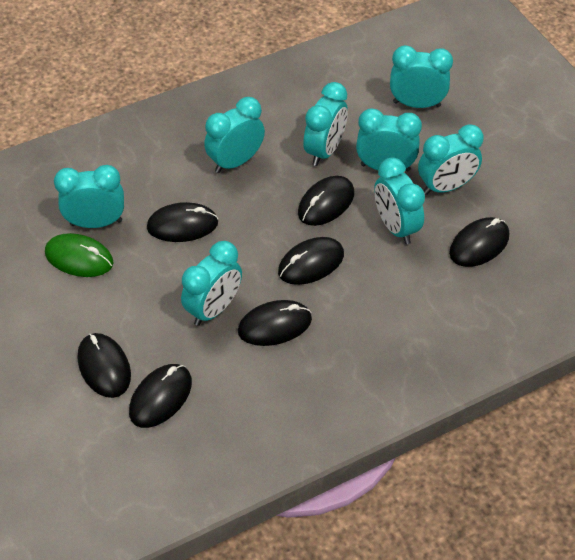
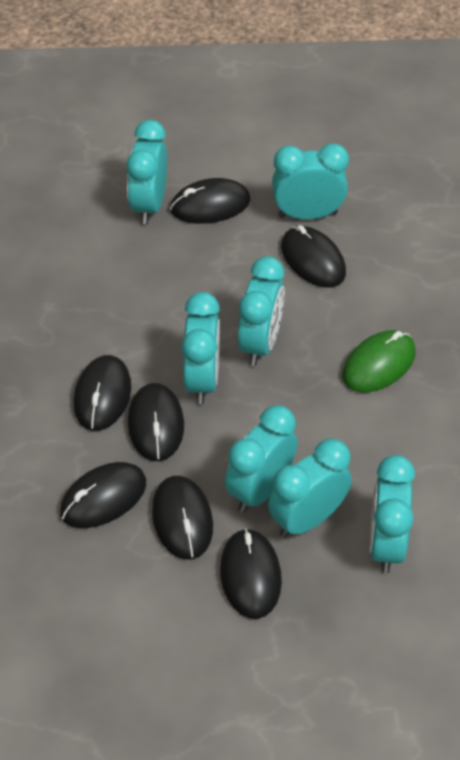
turquoise clock: 8 -> 7

